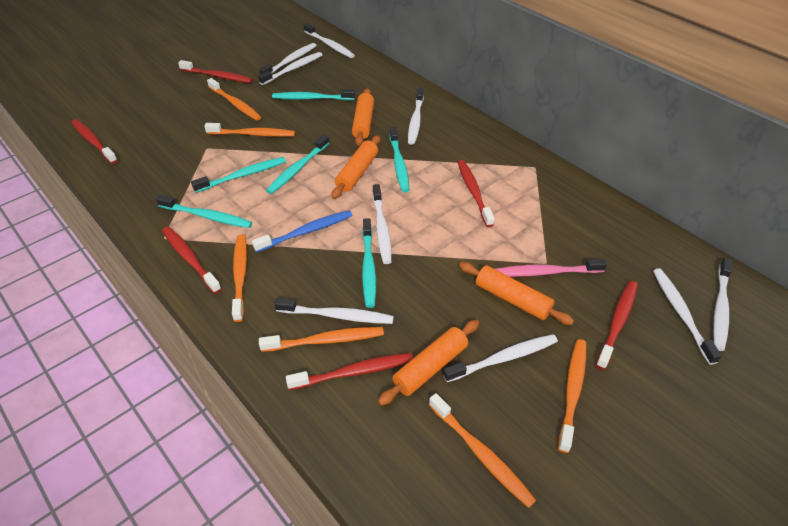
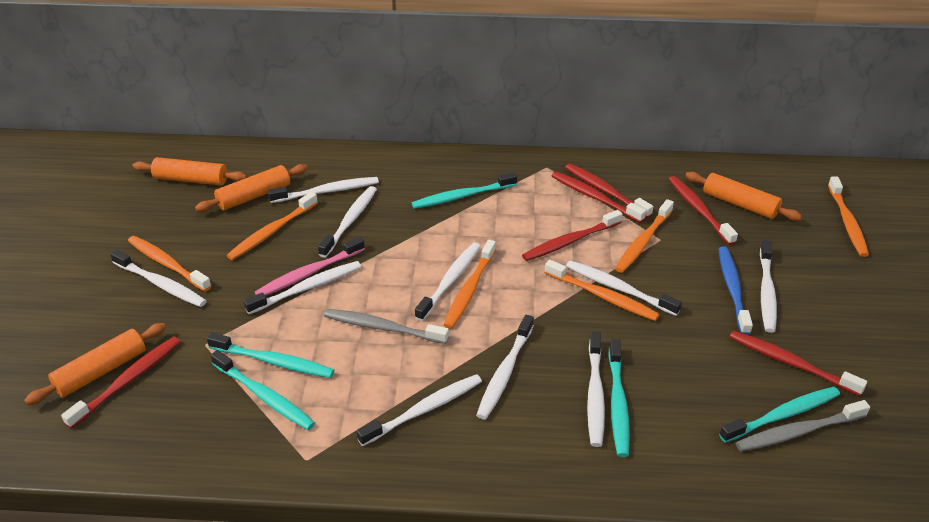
grey toothbrush: 0 -> 2
turquoise toothbrush: 6 -> 5
white toothbrush: 9 -> 10

